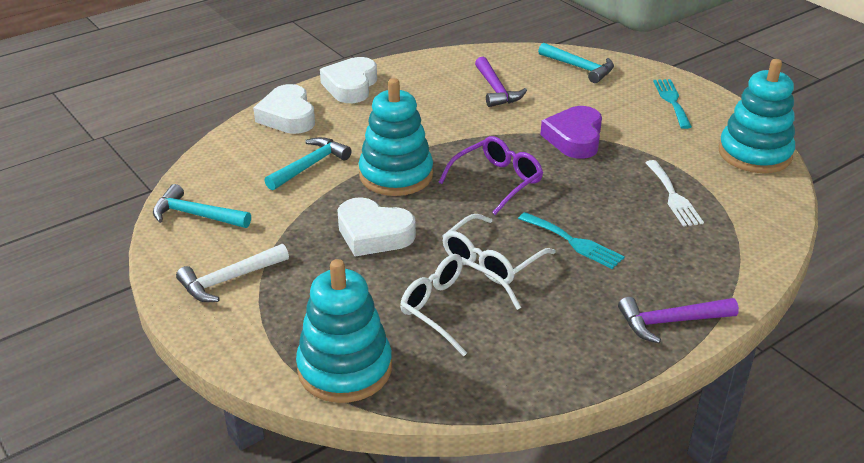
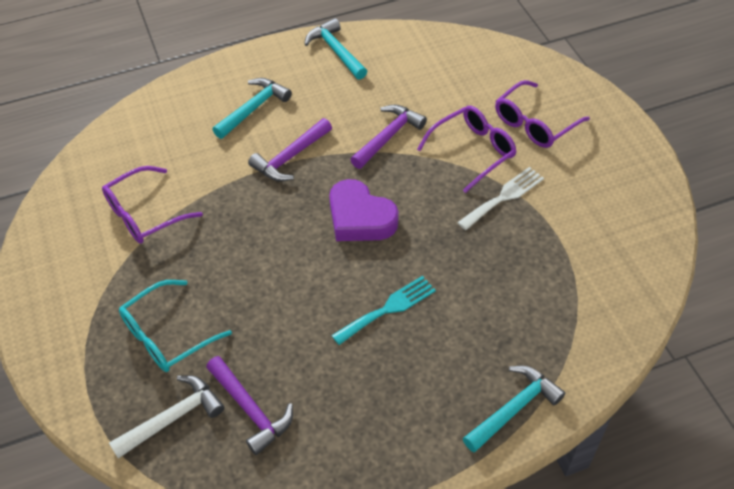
purple glasses: 1 -> 3
purple hammer: 2 -> 3
turquoise fork: 2 -> 1
turquoise glasses: 0 -> 1
turquoise stacking toy: 3 -> 0
white glasses: 2 -> 0
white heart: 3 -> 0

